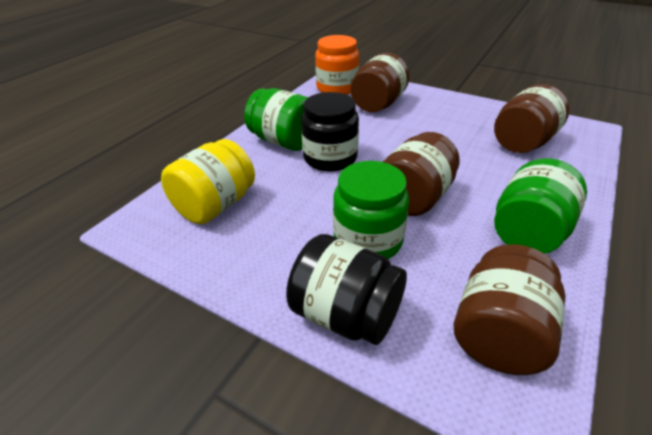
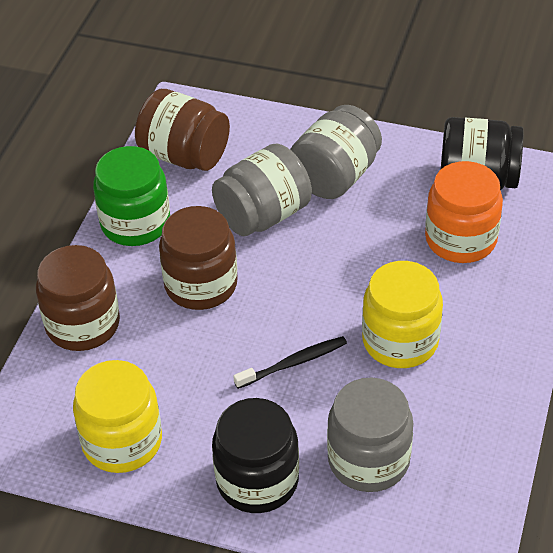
black toothbrush: 0 -> 1
brown jar: 4 -> 3
green jar: 3 -> 1
grey jar: 0 -> 3
yellow jar: 1 -> 2

